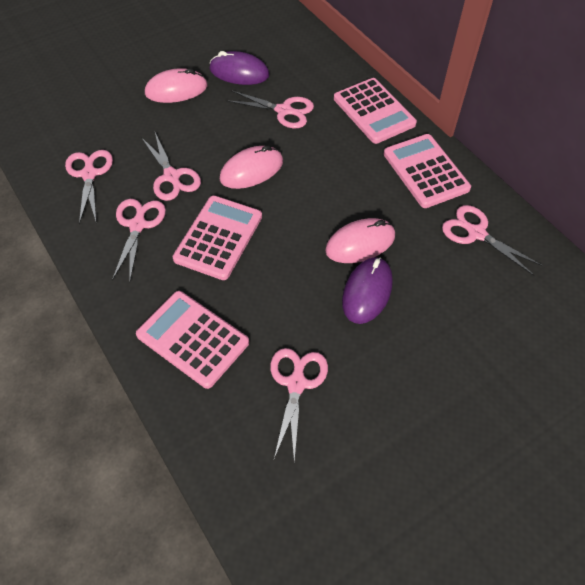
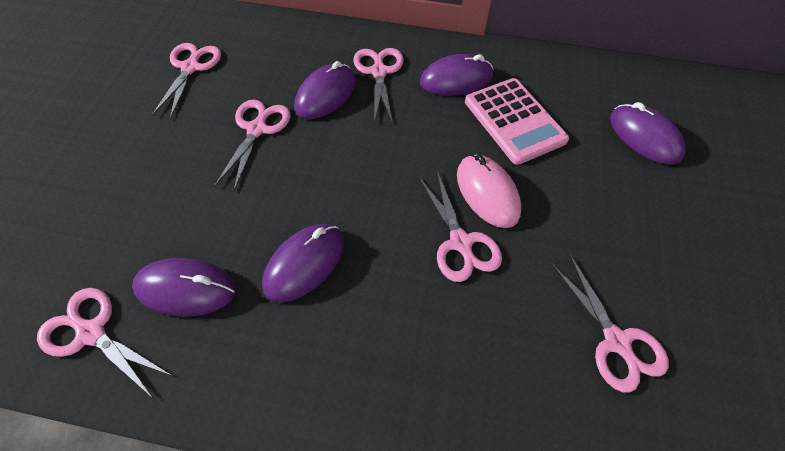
pink calculator: 4 -> 1
pink mouse: 3 -> 1
purple mouse: 2 -> 5

